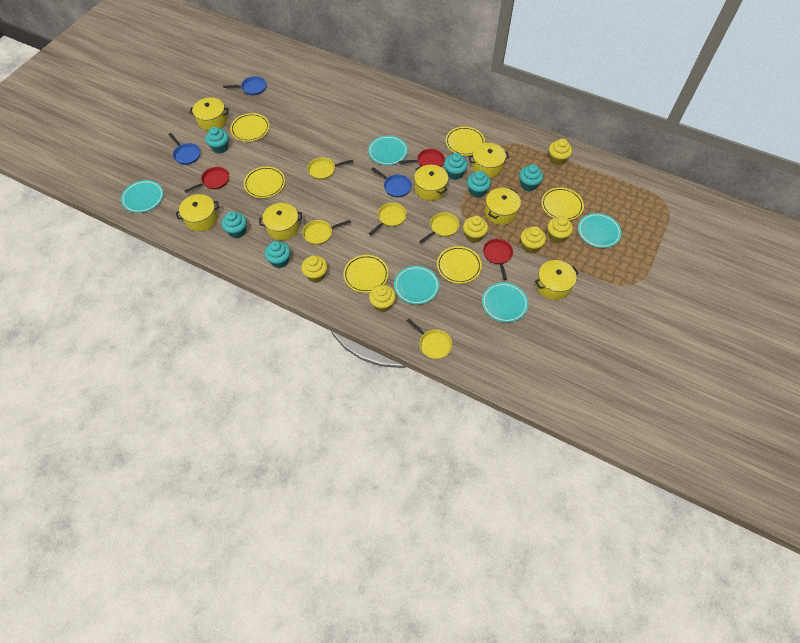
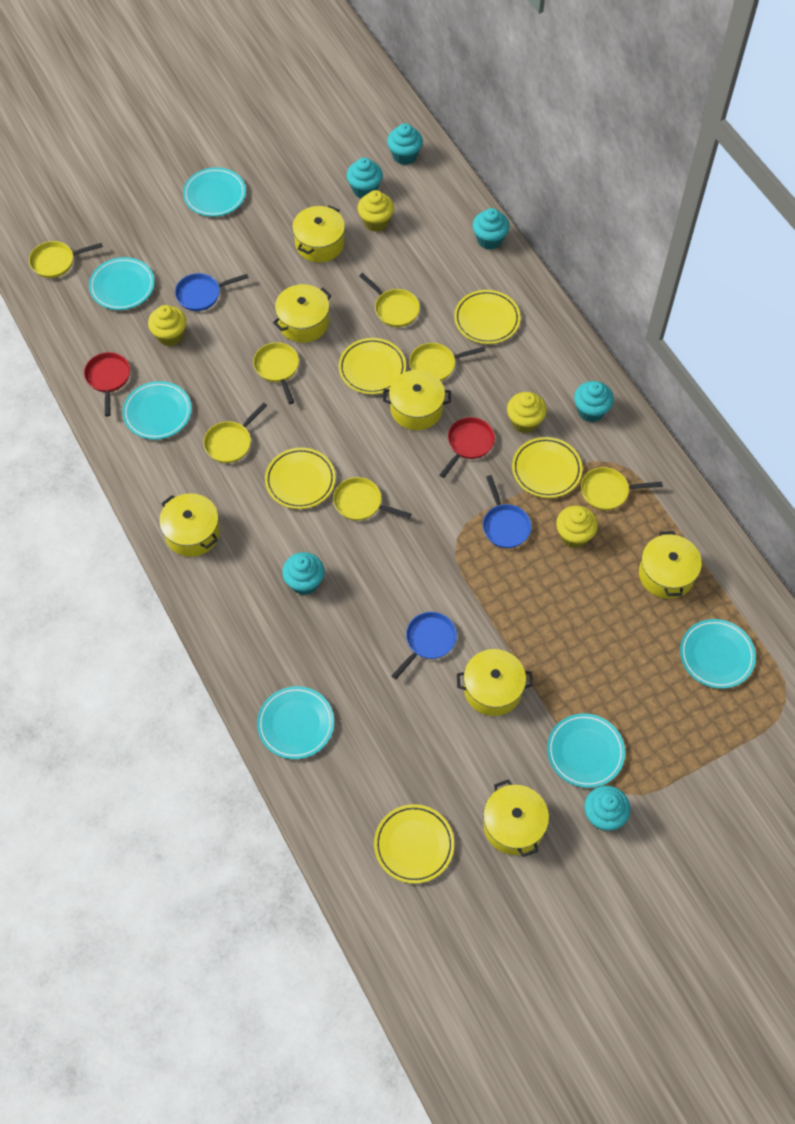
red pan: 3 -> 2
turquoise plate: 5 -> 6
yellow cupcake: 6 -> 4
yellow pan: 5 -> 7
yellow plate: 6 -> 5

